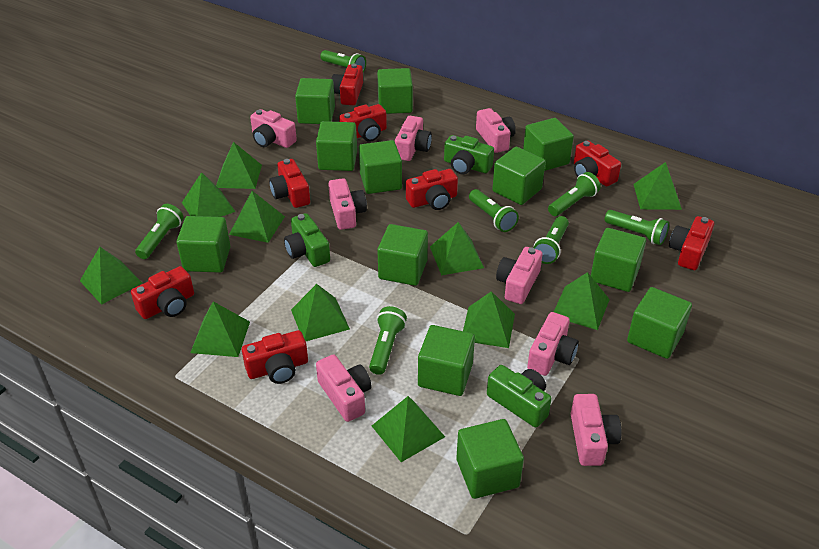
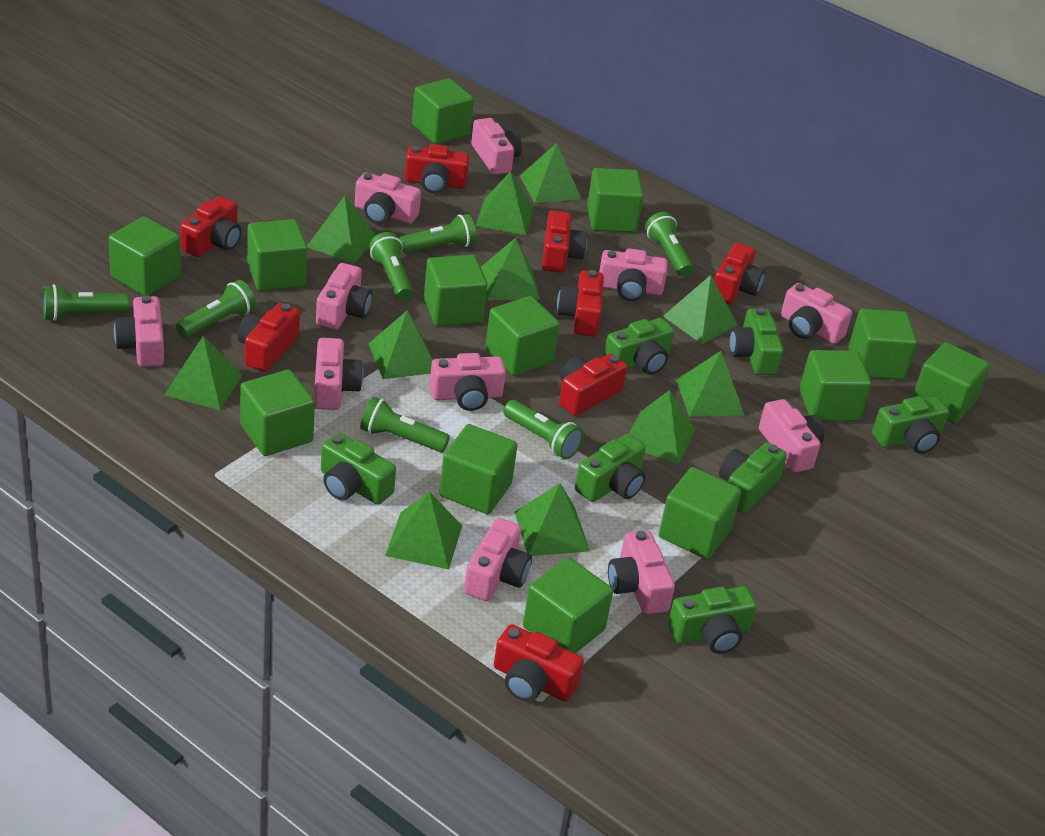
green camera: 3 -> 7
green cube: 12 -> 13
pink camera: 8 -> 11

